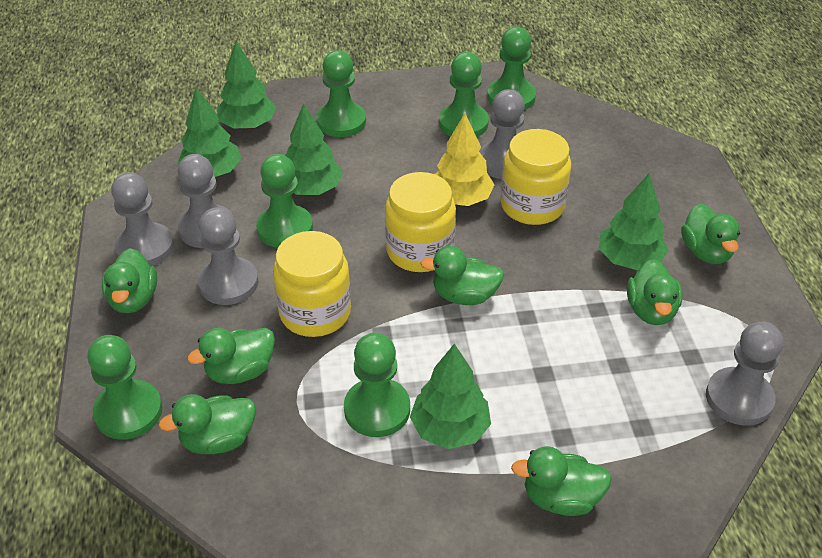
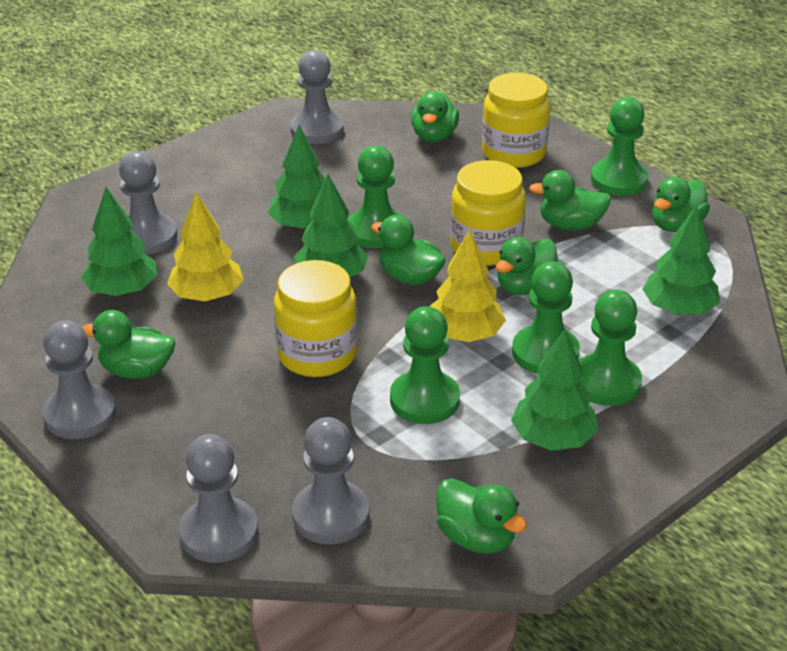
green pawn: 6 -> 5
yellow tree: 1 -> 2

